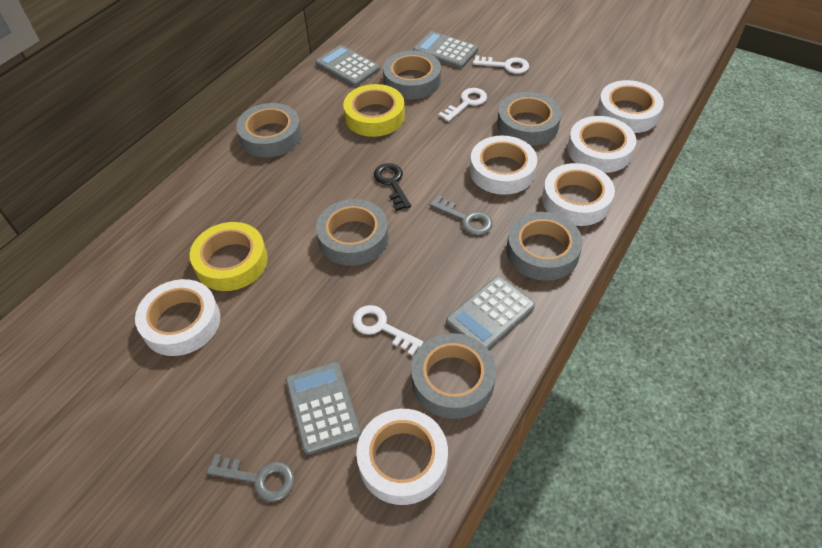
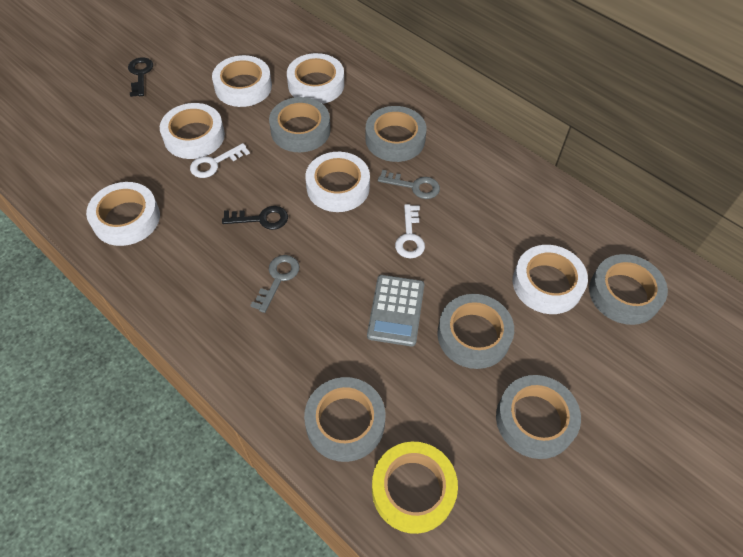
black key: 1 -> 2
grey calculator: 4 -> 1
white key: 3 -> 2
yellow tape: 2 -> 1

